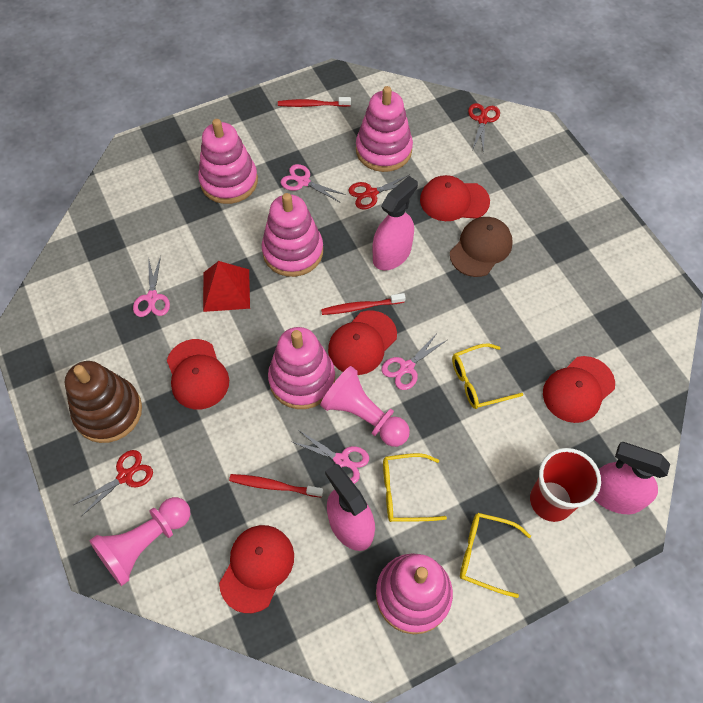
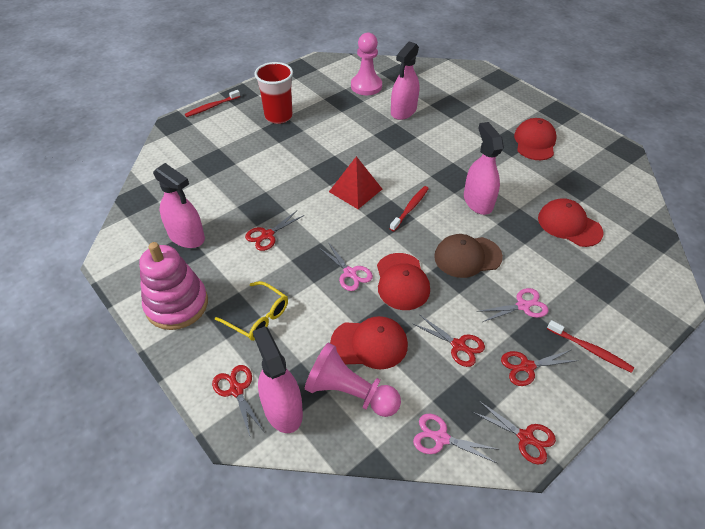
brown stacking toy: 1 -> 0
pink scissors: 4 -> 3
pink spray bottle: 3 -> 4
pink stacking toy: 5 -> 1
red cap: 5 -> 4
red scissors: 3 -> 5
yellow glasses: 3 -> 1

